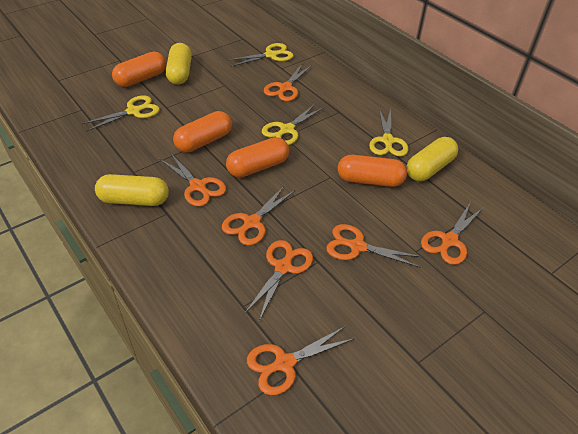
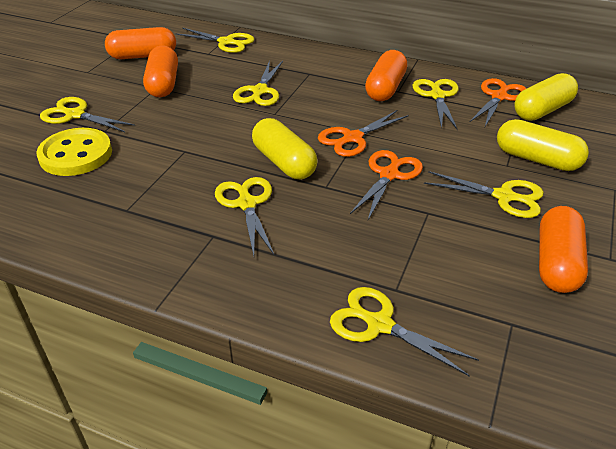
orange scissors: 7 -> 3
yellow button: 0 -> 1
yellow scissors: 4 -> 7

